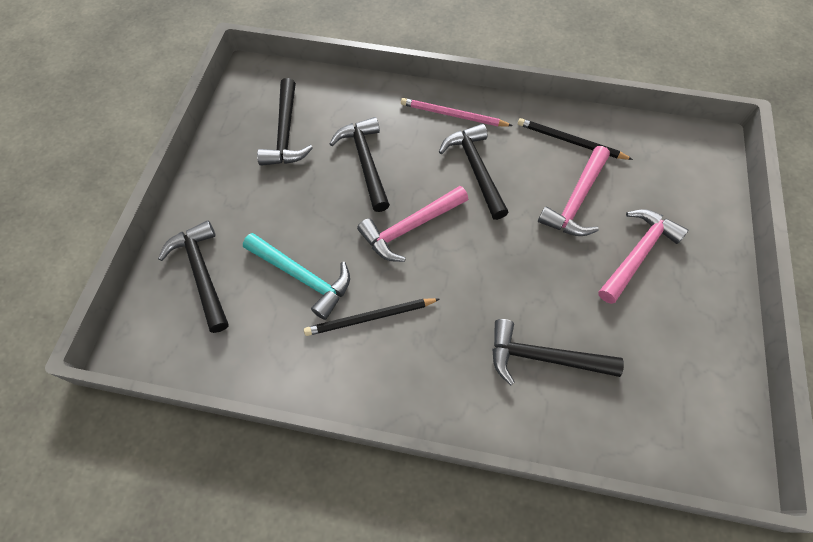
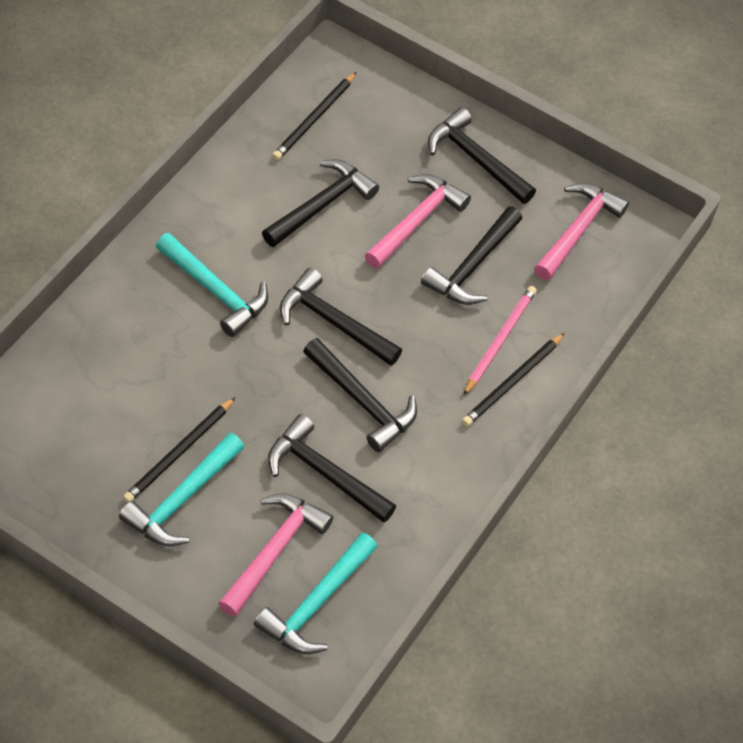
black hammer: 5 -> 6
black pencil: 2 -> 3
turquoise hammer: 1 -> 3

